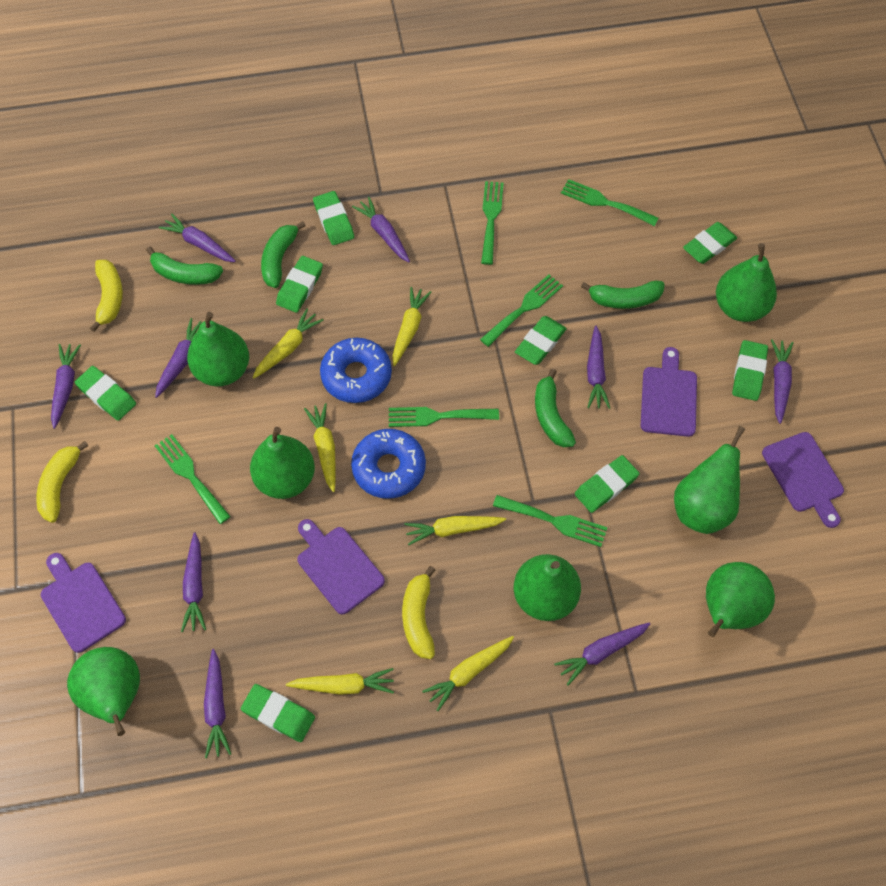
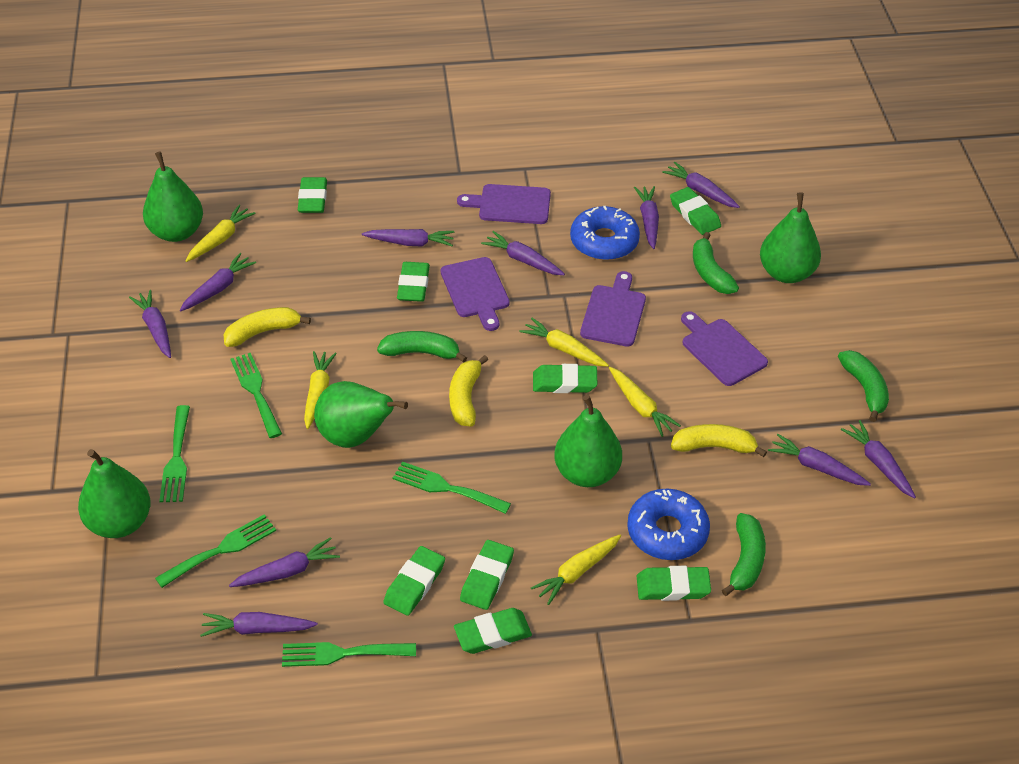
green fork: 6 -> 5
green pear: 7 -> 5
purple carrot: 9 -> 10
yellow carrot: 6 -> 5

